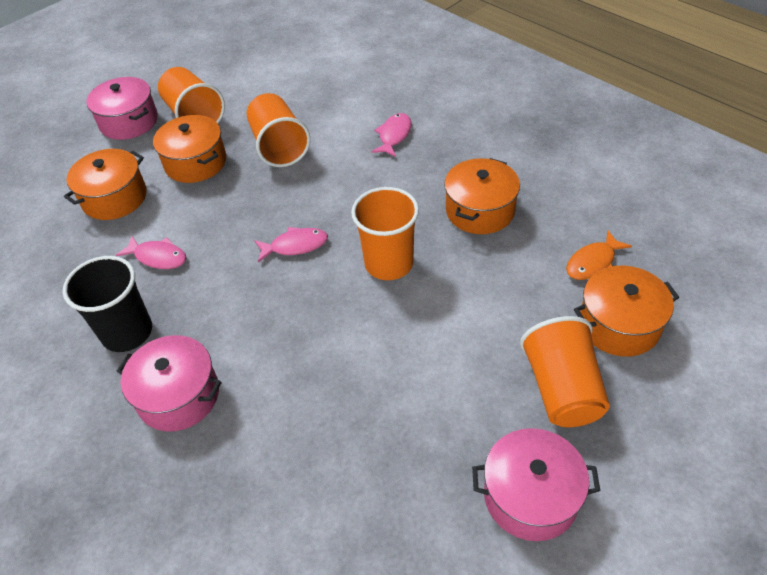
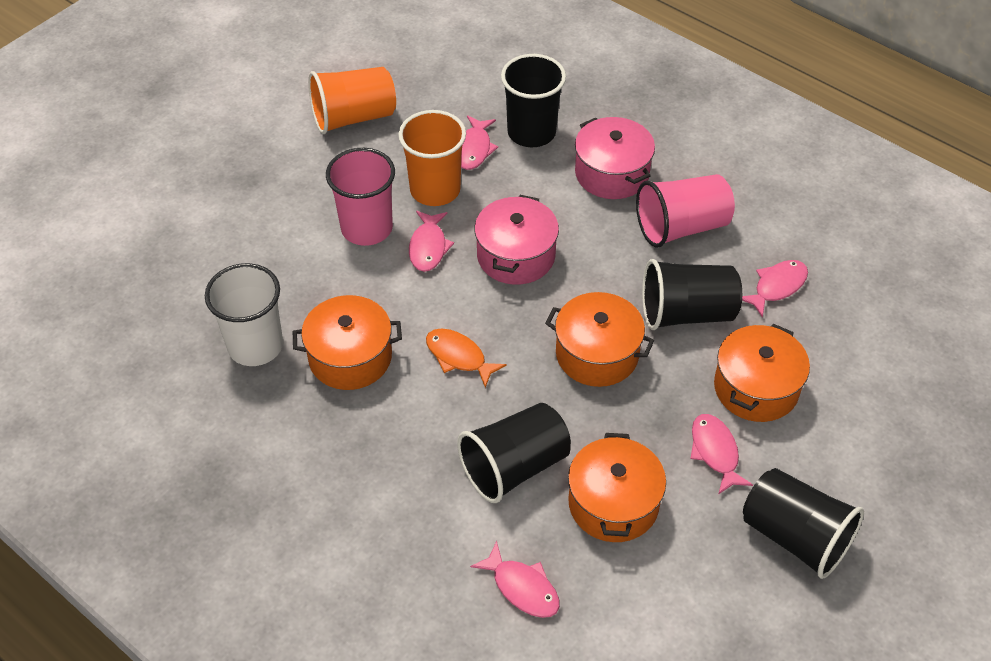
black cup: 1 -> 4
orange cup: 4 -> 2
pink cup: 0 -> 2
pink fish: 3 -> 5
pink pot: 3 -> 2
white cup: 0 -> 1

